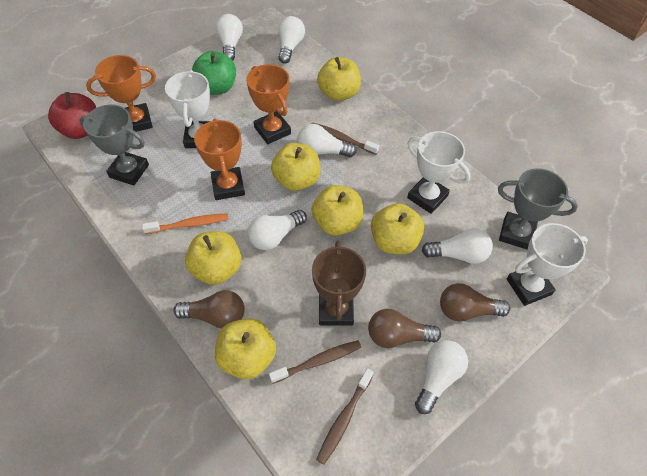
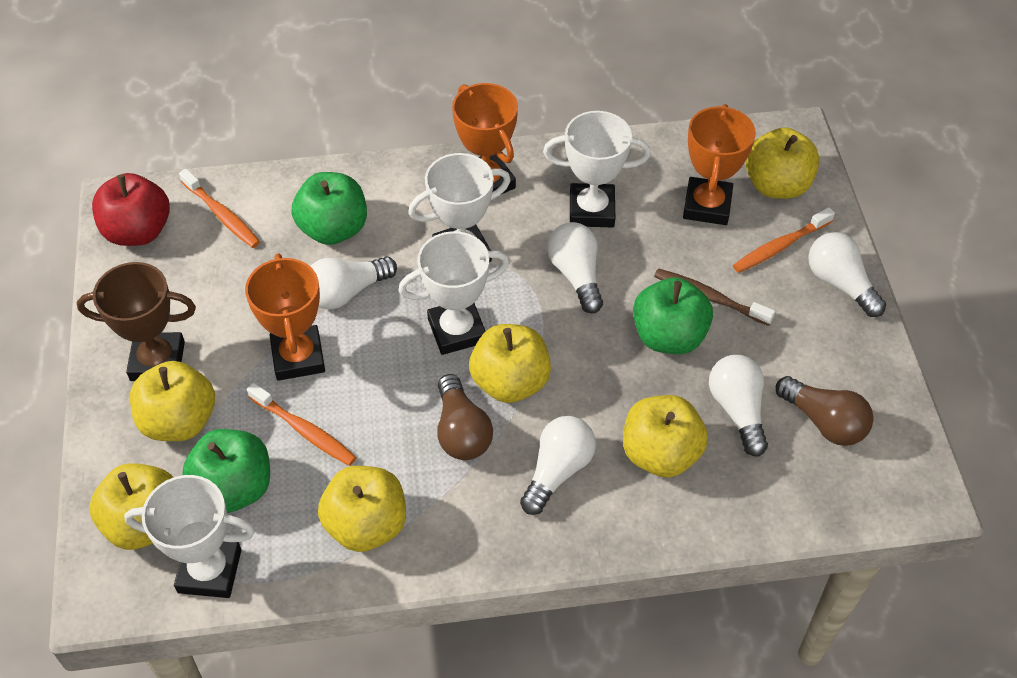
brown light bulb: 3 -> 2
brown toothbrush: 3 -> 1
green apple: 1 -> 3
grey trophy: 2 -> 0
orange toothbrush: 1 -> 3
white light bulb: 6 -> 5
white trophy: 3 -> 4

